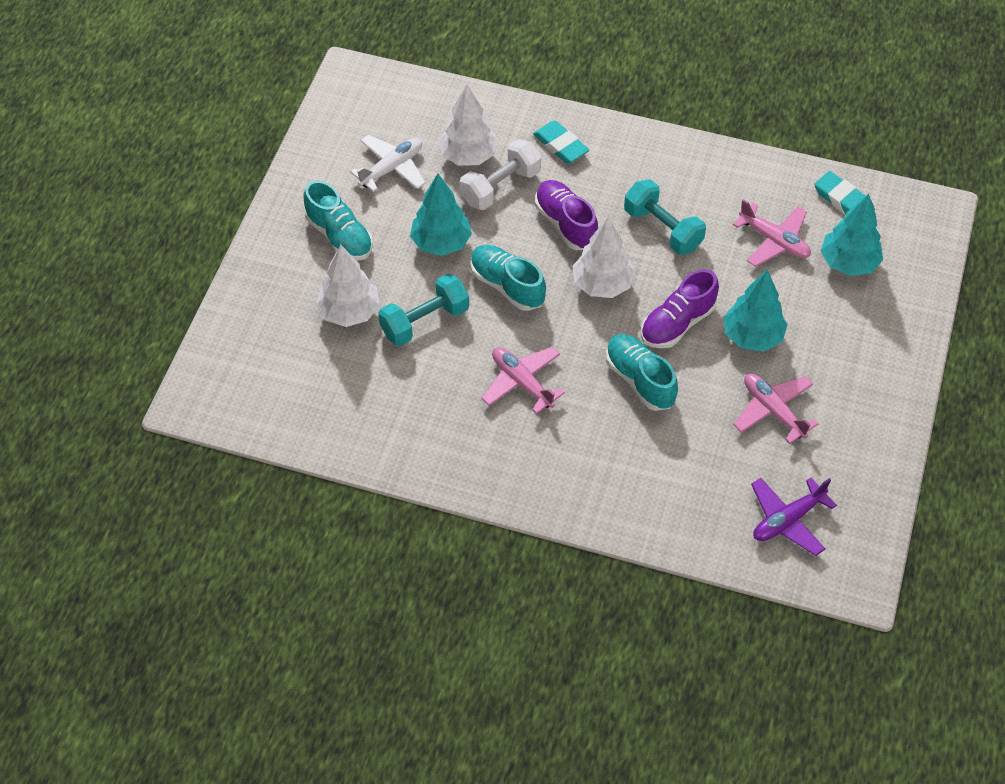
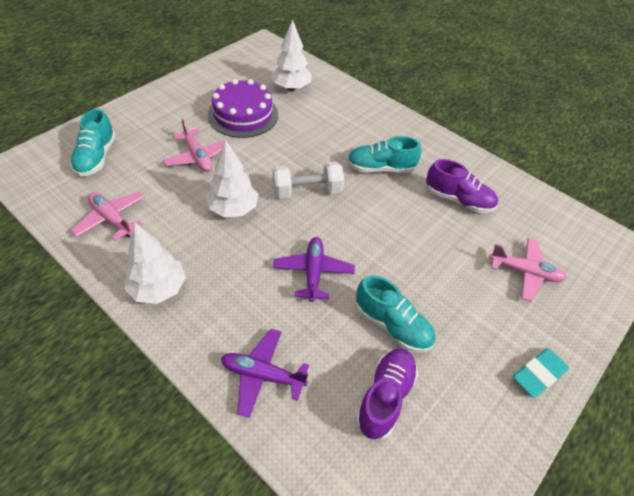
purple cake: 0 -> 1
purple plane: 1 -> 2
turquoise dumbbell: 2 -> 0
turquoise eraser: 2 -> 1
turquoise tree: 3 -> 0
white plane: 1 -> 0

